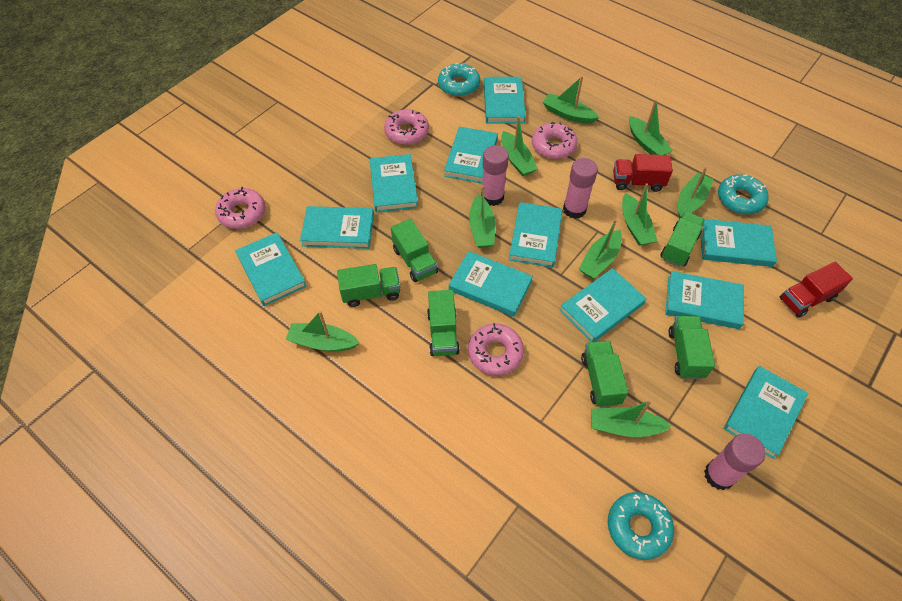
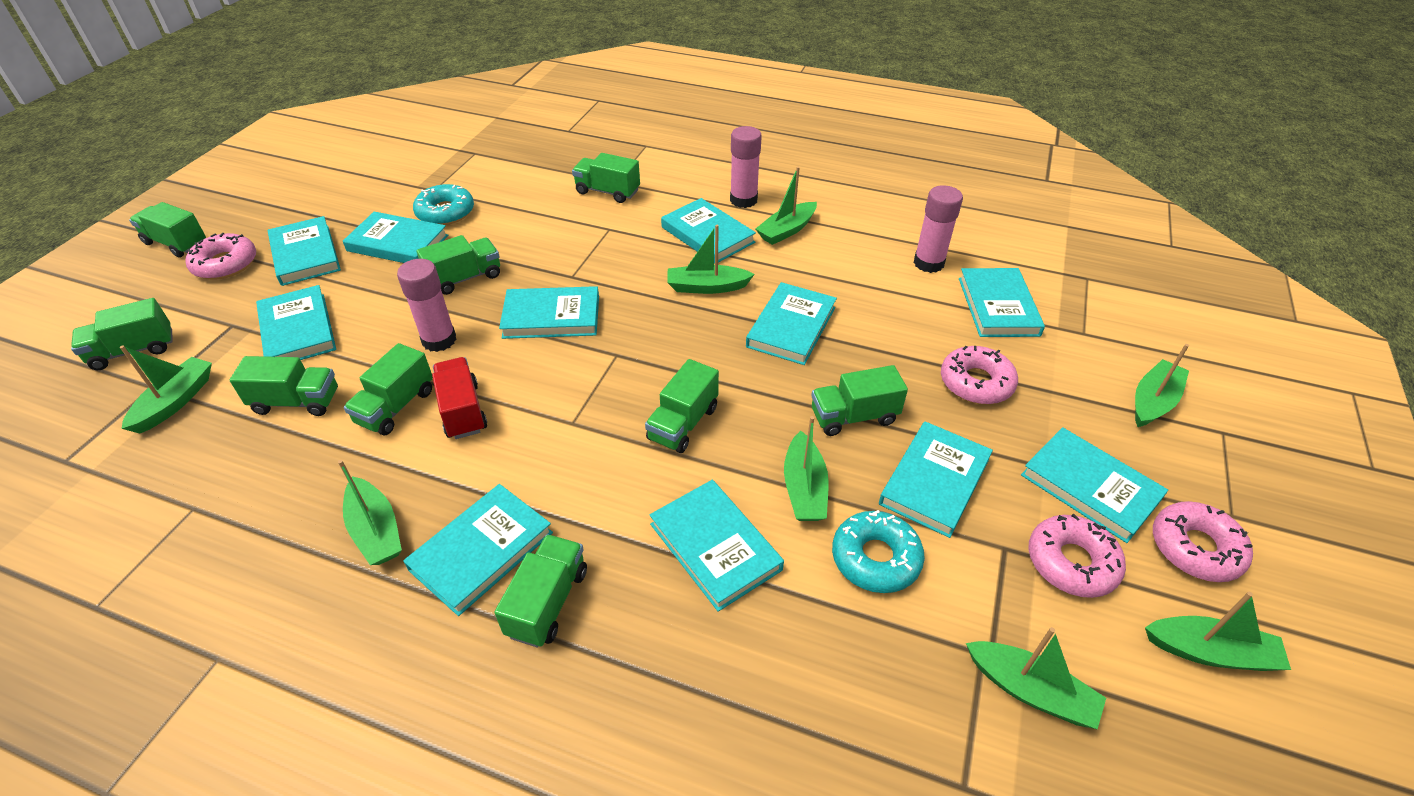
green boat: 9 -> 8
green truck: 6 -> 9
red truck: 2 -> 1
turquoise donut: 3 -> 2

